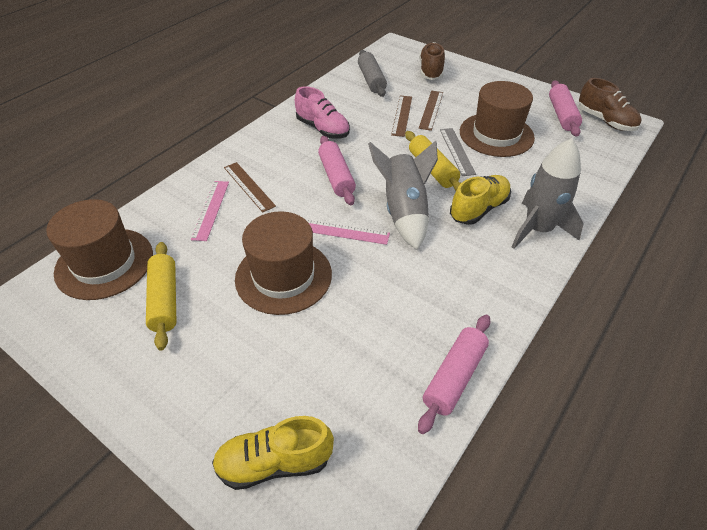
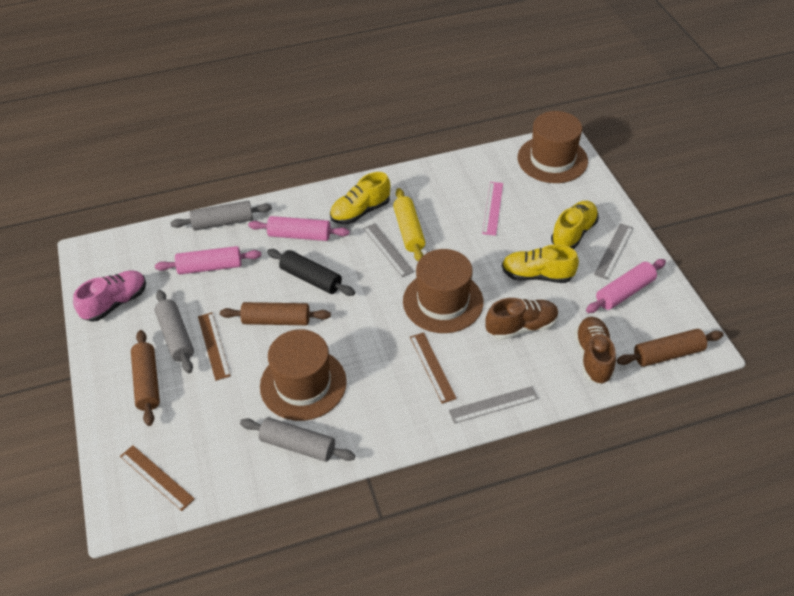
black rolling pin: 0 -> 1
brown rolling pin: 0 -> 3
grey rocket: 2 -> 0
grey rolling pin: 1 -> 3
grey ruler: 1 -> 3
pink ruler: 2 -> 1
yellow rolling pin: 2 -> 1
yellow shoe: 2 -> 3

